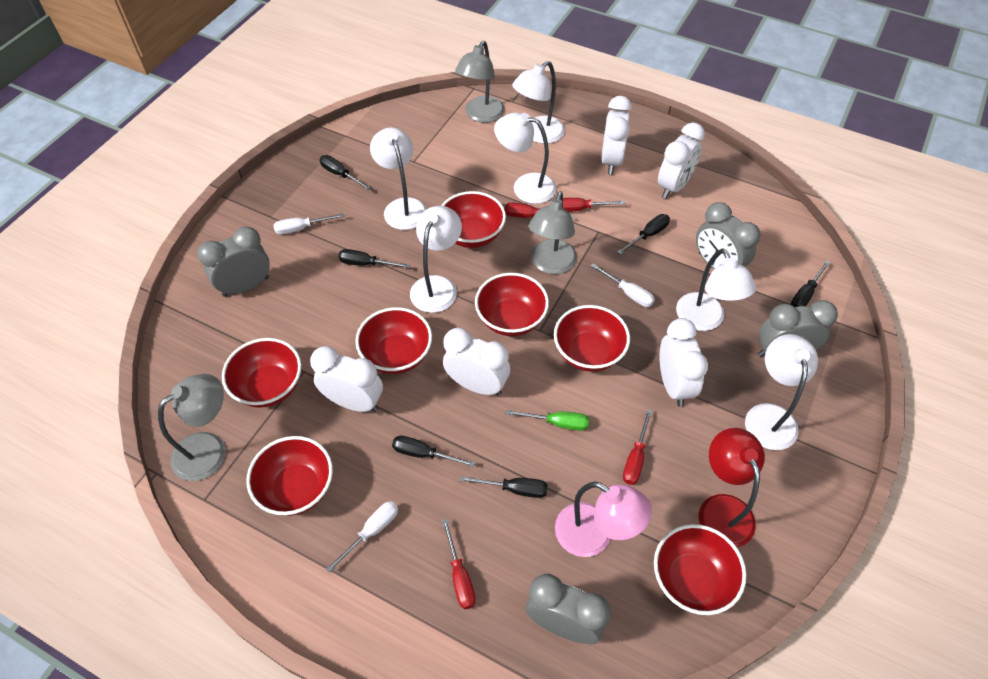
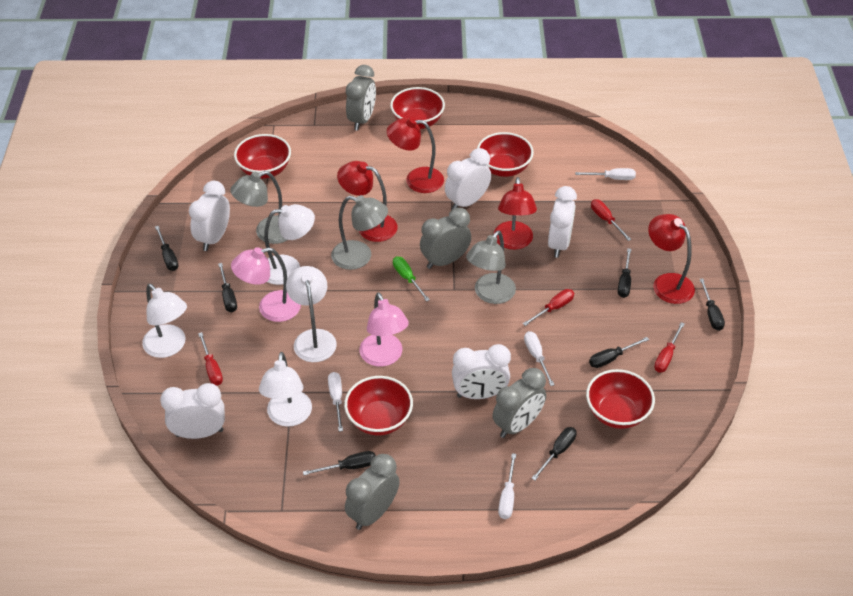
black screwdriver: 6 -> 7
pink lamp: 1 -> 2
red bowl: 7 -> 5
red lamp: 1 -> 4
white lamp: 6 -> 4
white screwdriver: 3 -> 4

